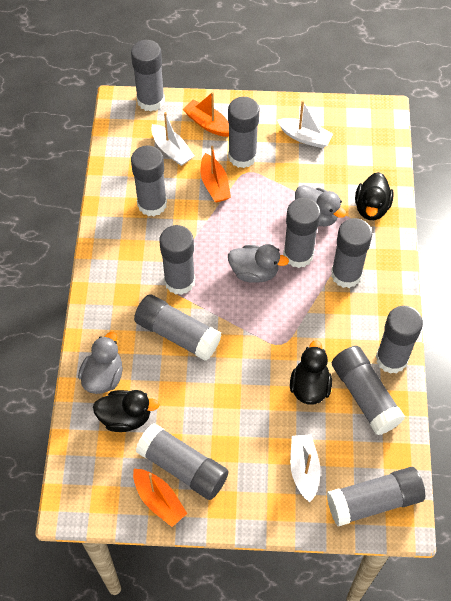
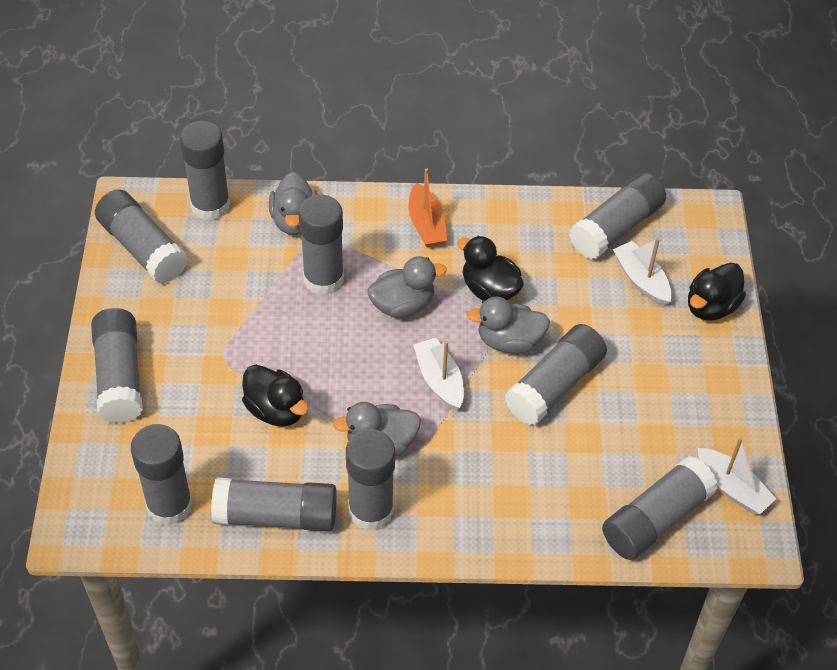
grey duck: 3 -> 4
grey glue stick: 11 -> 10
orange boat: 3 -> 1

